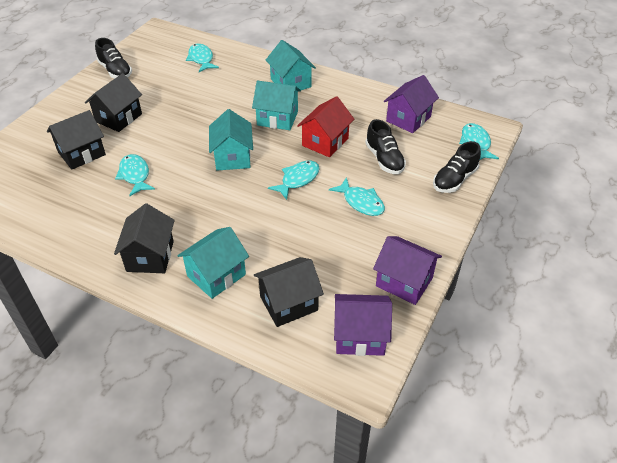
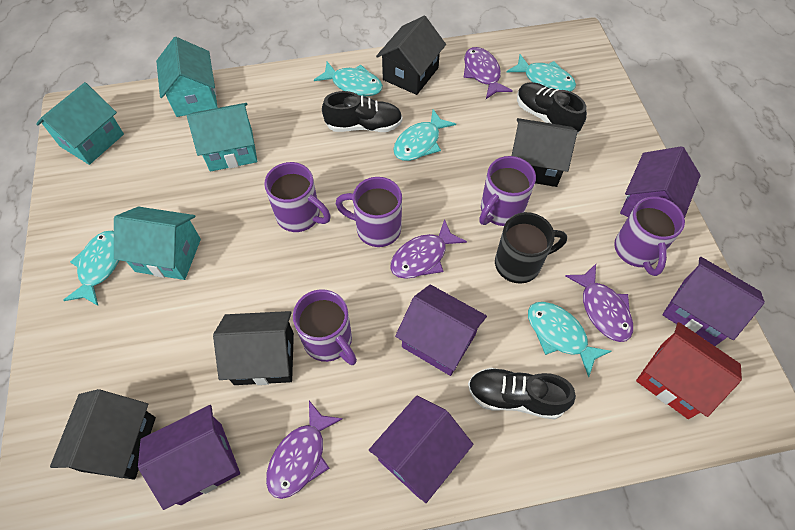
black mug: 0 -> 1
purple fish: 0 -> 4
purple house: 3 -> 5
purple mug: 0 -> 5

